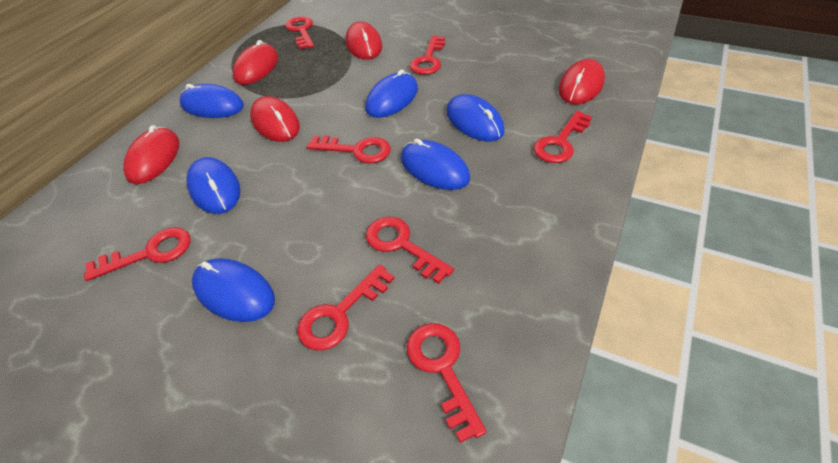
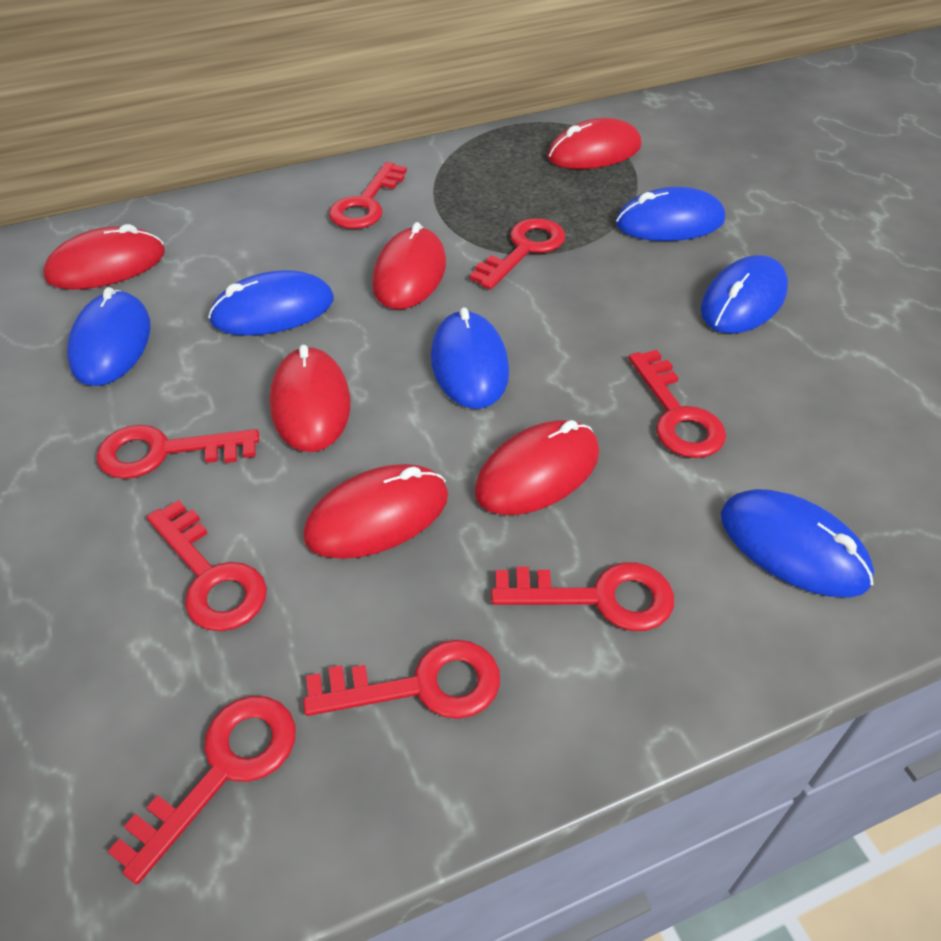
red mouse: 5 -> 6

